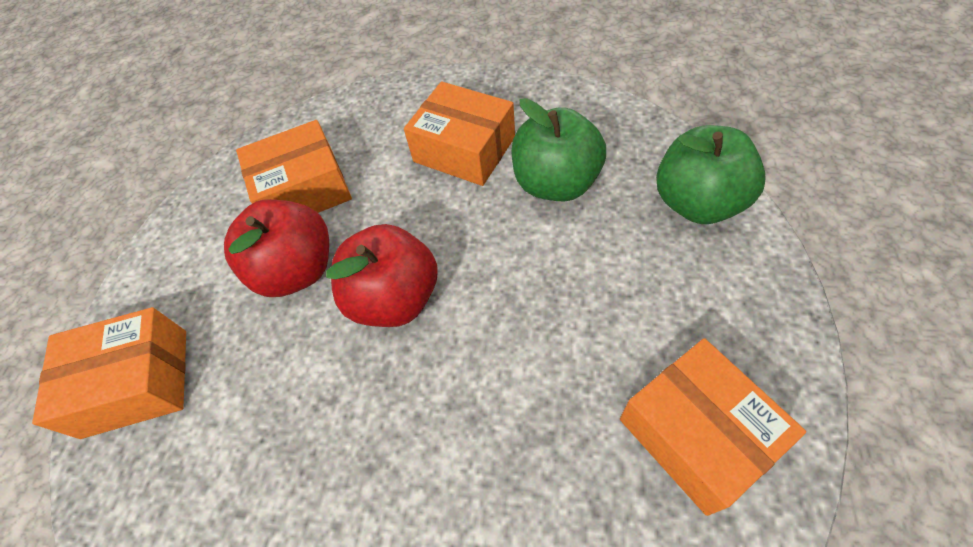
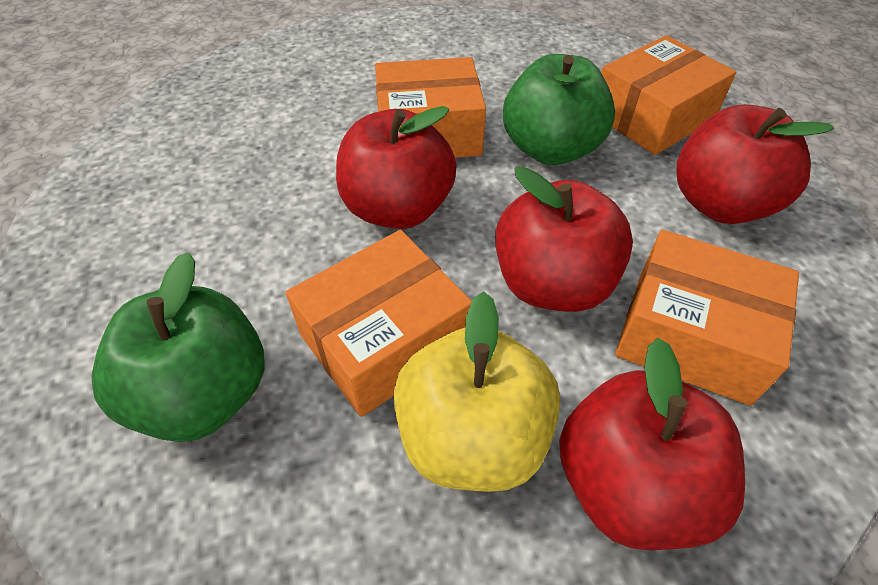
red apple: 2 -> 4
yellow apple: 0 -> 1

